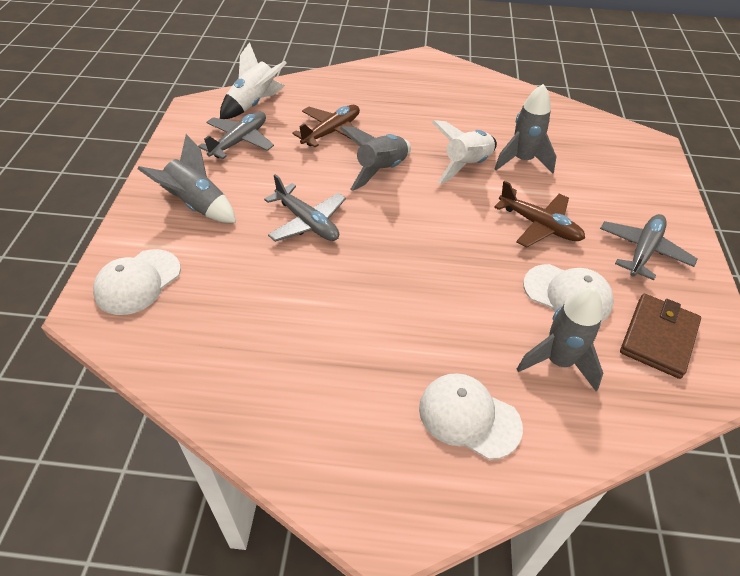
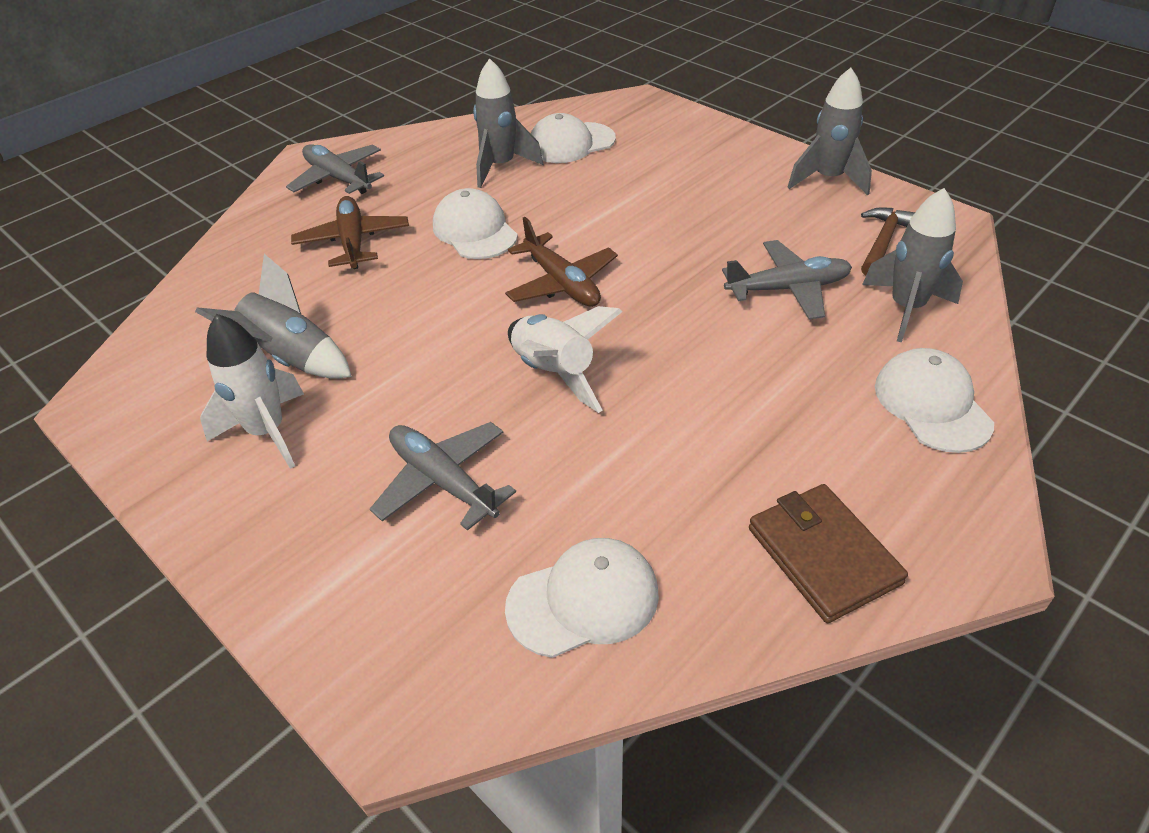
brown hammer: 0 -> 1
white cap: 3 -> 4

